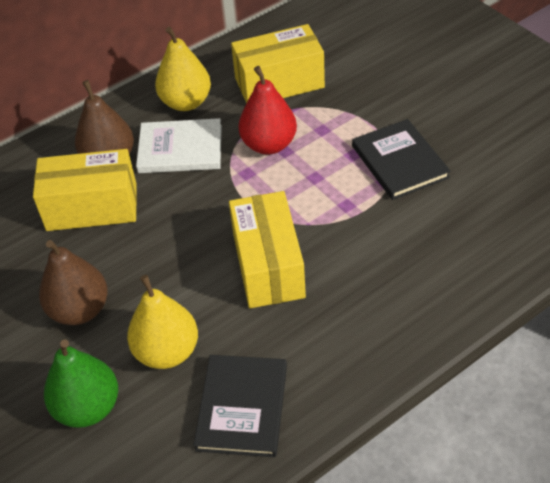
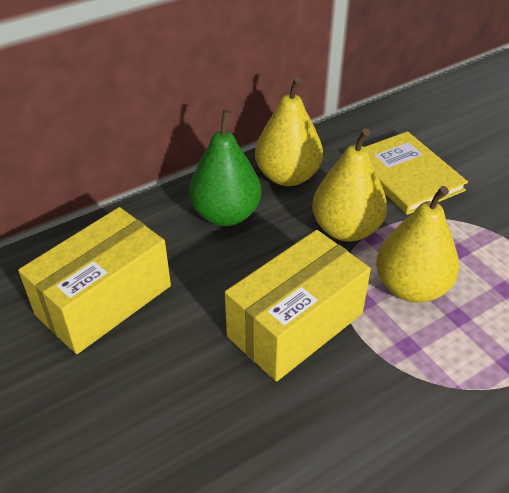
black book: 2 -> 0
brown pear: 2 -> 0
red pear: 1 -> 0
white book: 1 -> 0
yellow book: 0 -> 1
yellow box: 3 -> 2
yellow pear: 2 -> 3

